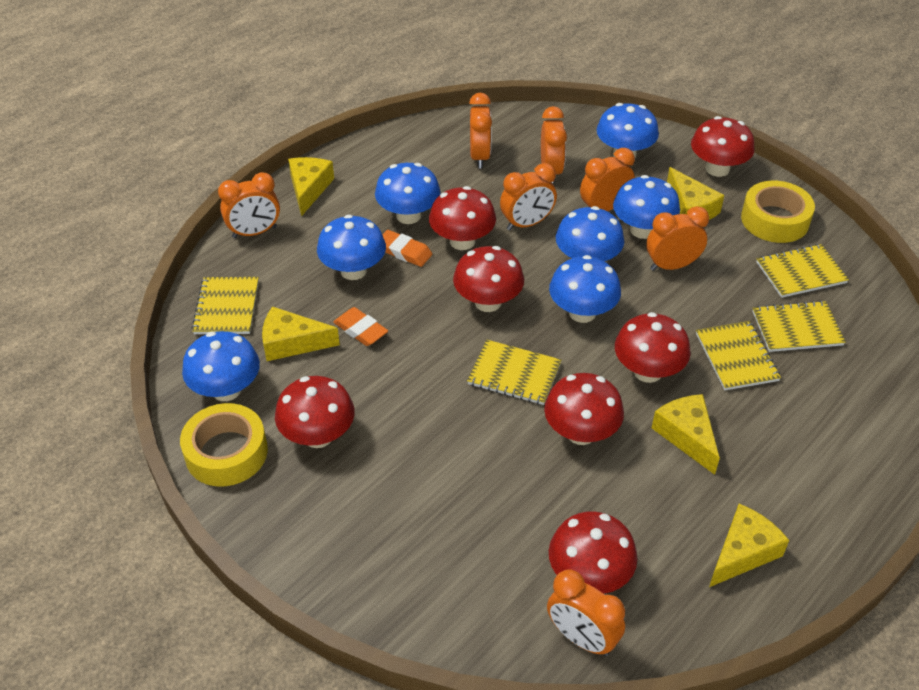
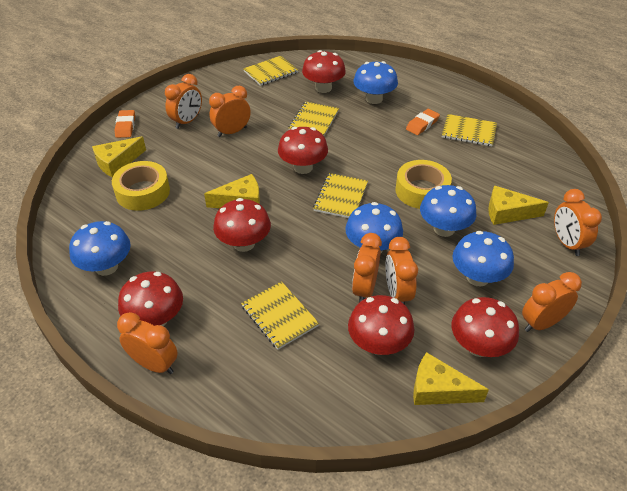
blue mushroom: 7 -> 5
red mushroom: 7 -> 6
yellow cheese: 5 -> 4

